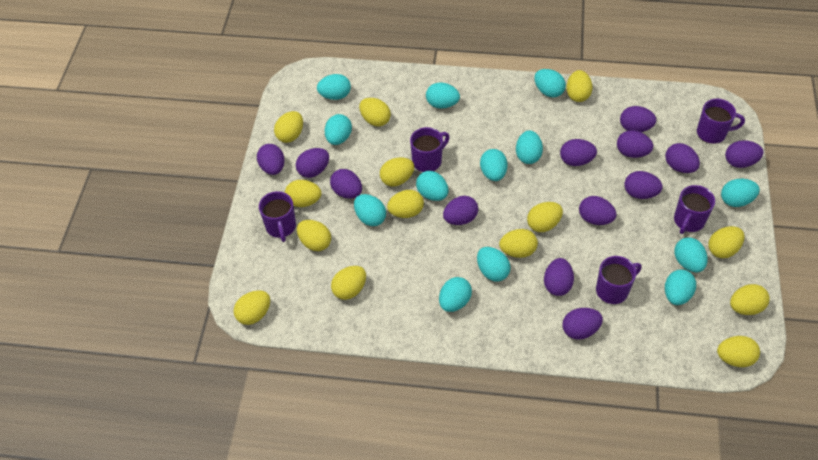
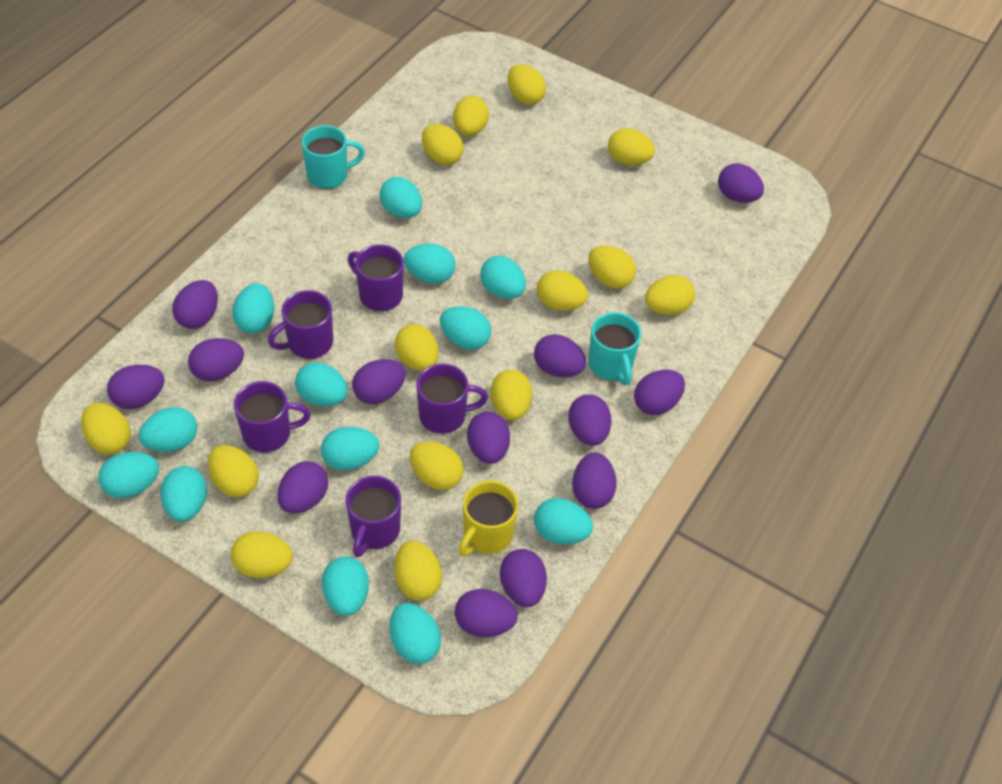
turquoise mug: 0 -> 2
yellow mug: 0 -> 1

